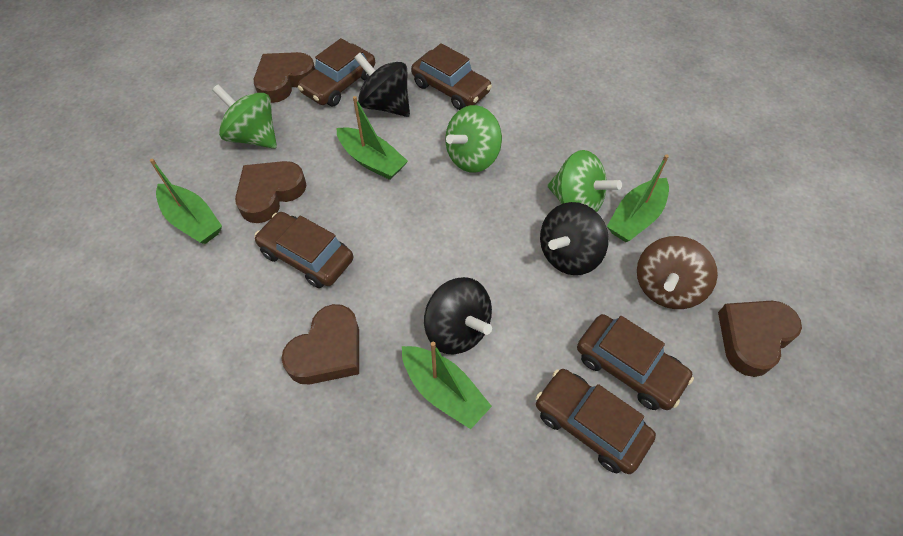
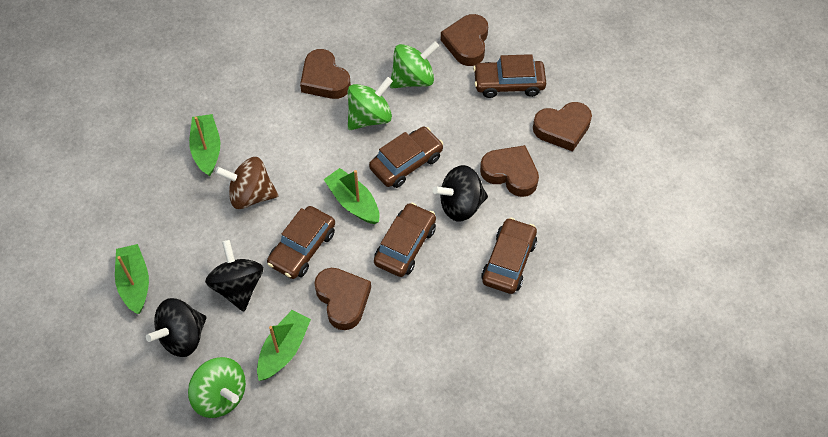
brown heart: 4 -> 5

